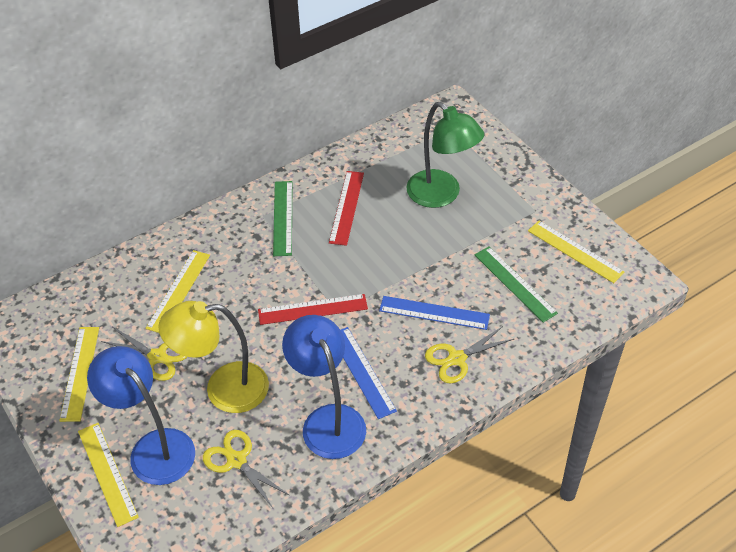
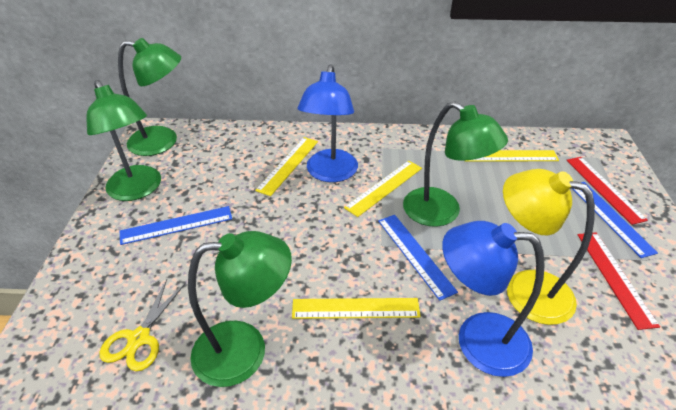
blue ruler: 2 -> 3
green lamp: 1 -> 4
green ruler: 2 -> 0
yellow scissors: 3 -> 1

